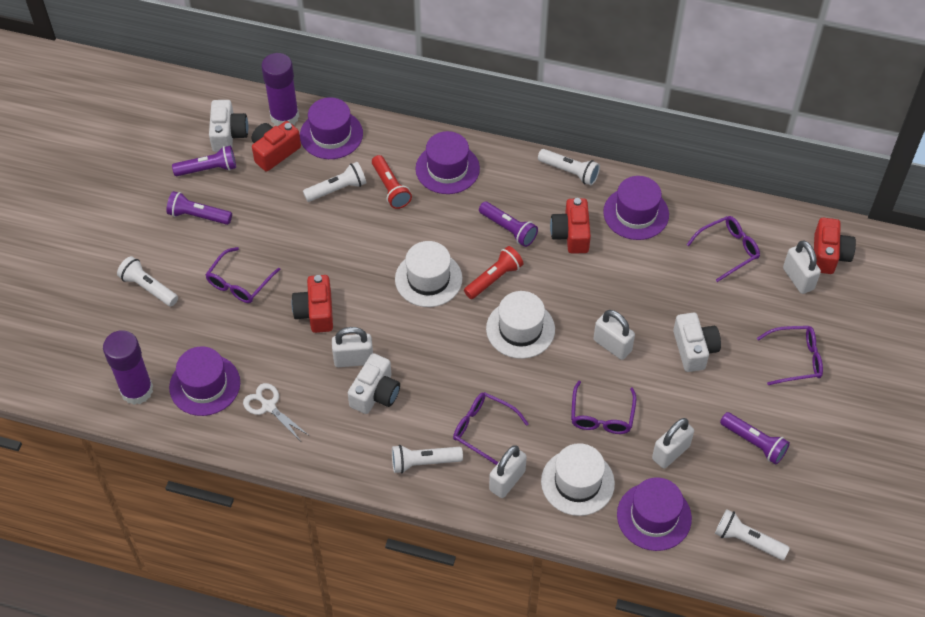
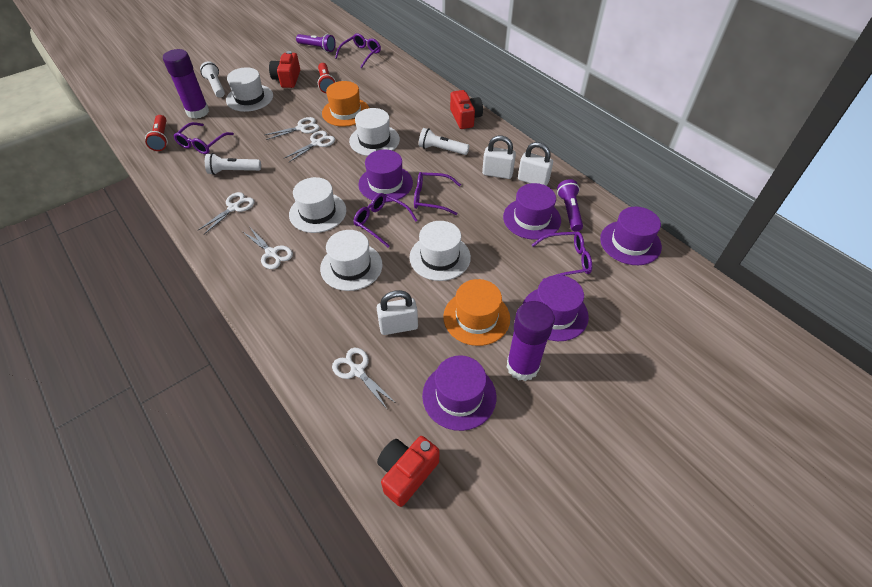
orange hat: 0 -> 2
purple flashlight: 4 -> 2
red camera: 4 -> 3
white camera: 3 -> 0
white flashlight: 5 -> 3
white hat: 3 -> 5
white padlock: 5 -> 3
white scissors: 1 -> 5

